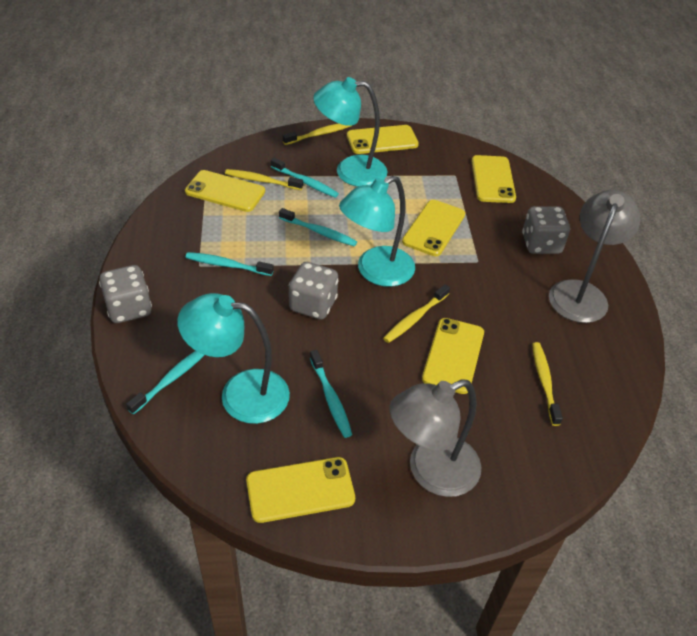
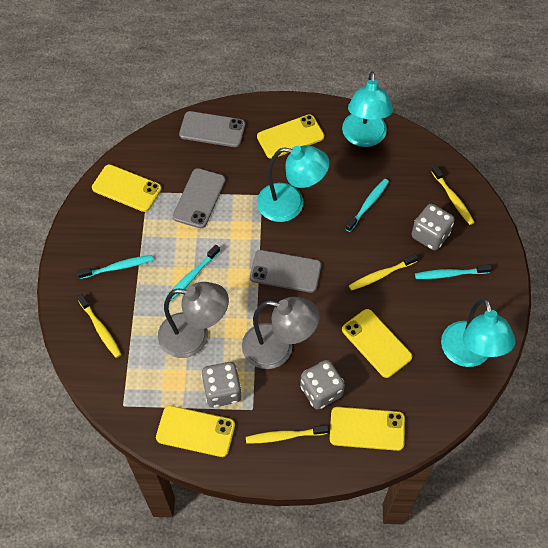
grey phone: 0 -> 3
turquoise toothbrush: 5 -> 4
yellow phone: 6 -> 5

